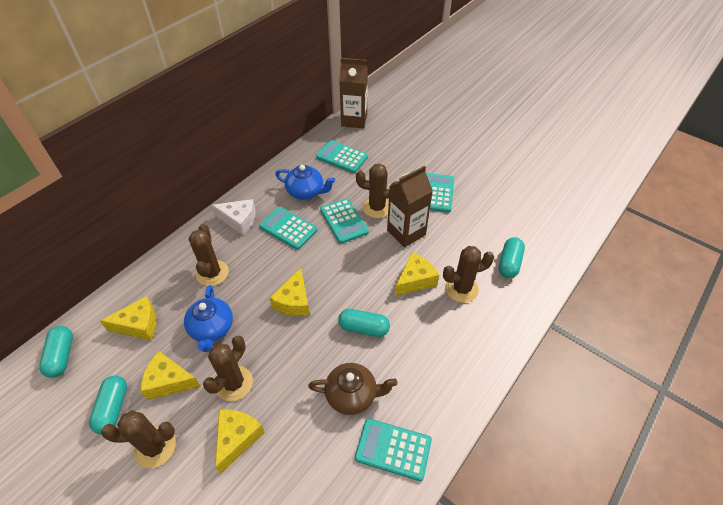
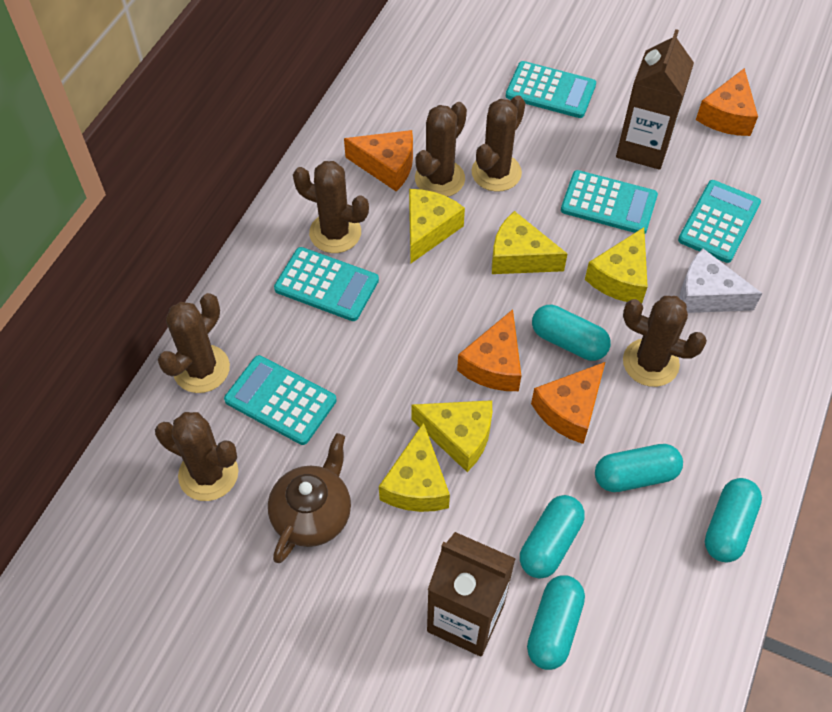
blue teapot: 2 -> 0
brown cactus: 5 -> 6
orange cheese: 0 -> 4
turquoise capsule: 4 -> 5

